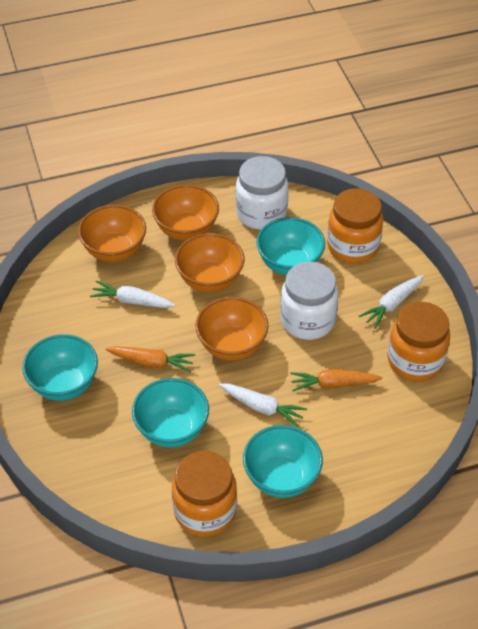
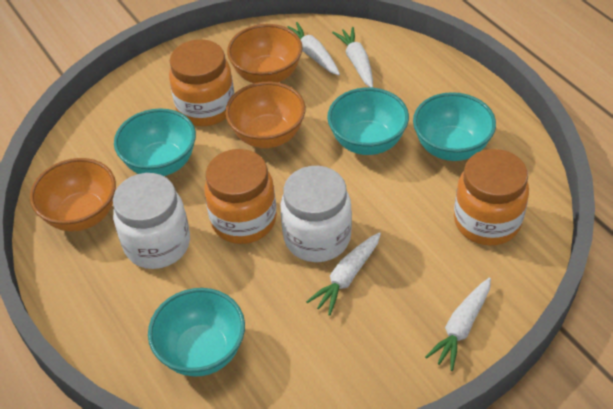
orange bowl: 4 -> 3
orange carrot: 2 -> 0
white carrot: 3 -> 4

